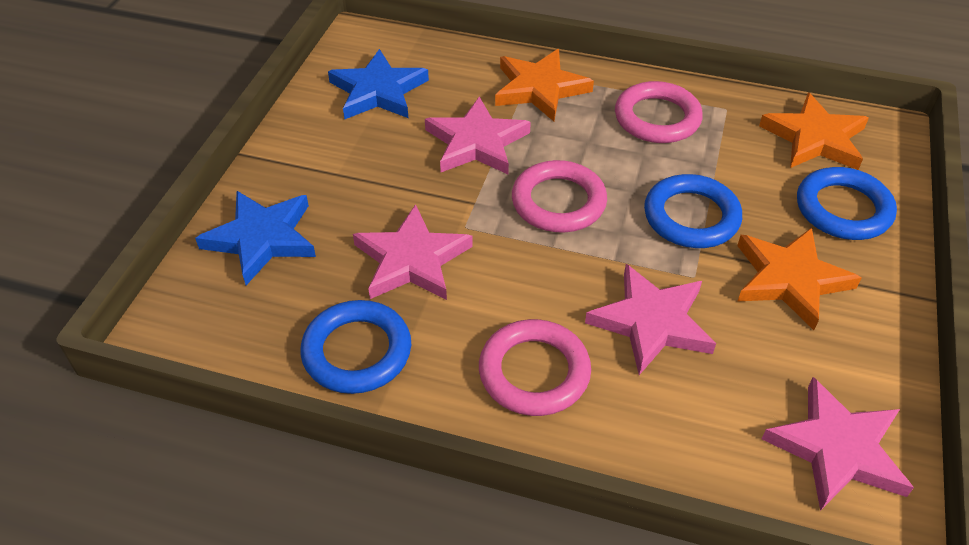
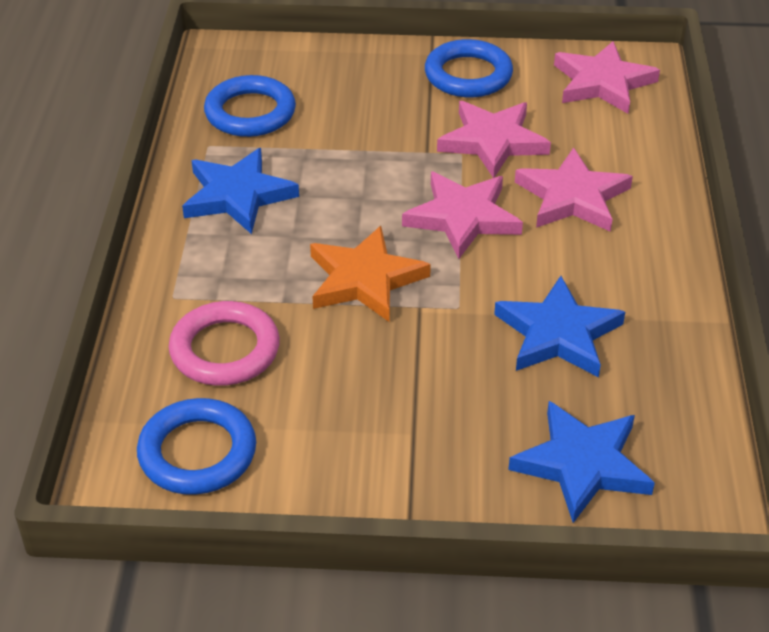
blue star: 2 -> 3
orange star: 3 -> 1
pink ring: 3 -> 1

